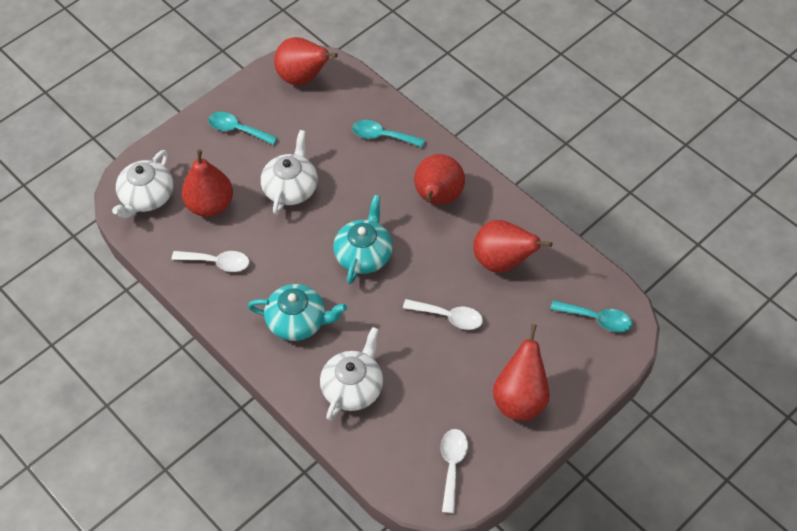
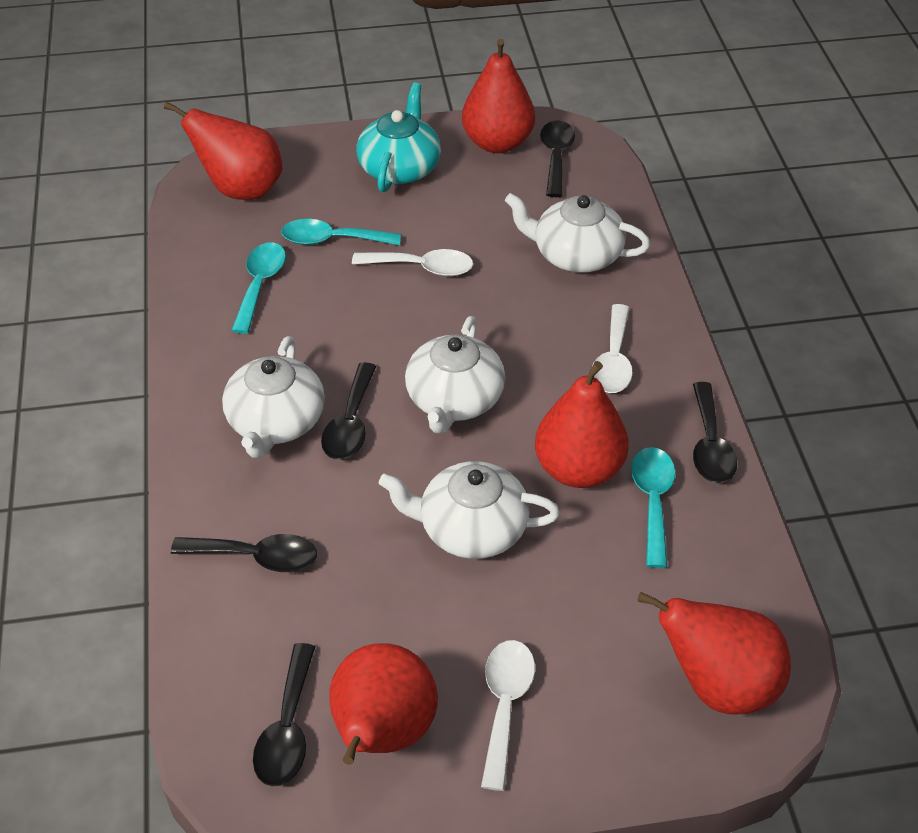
black spoon: 0 -> 5
turquoise teapot: 2 -> 1
white teapot: 3 -> 4

